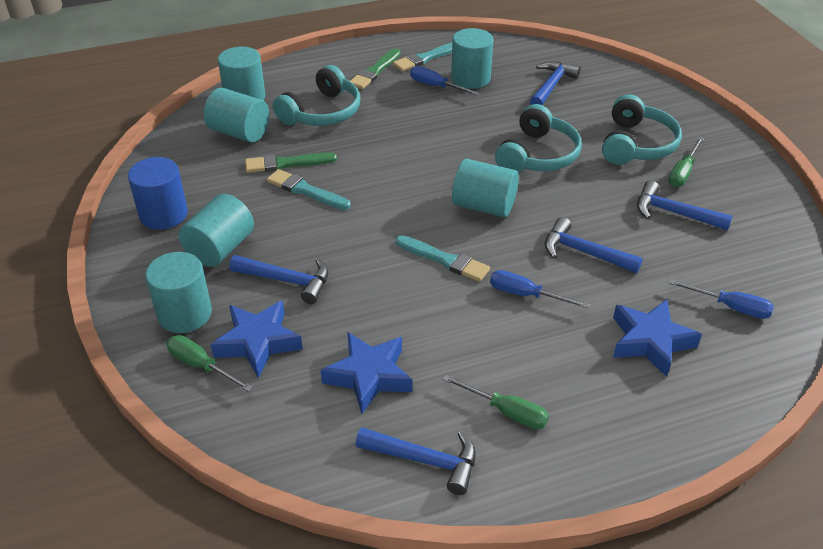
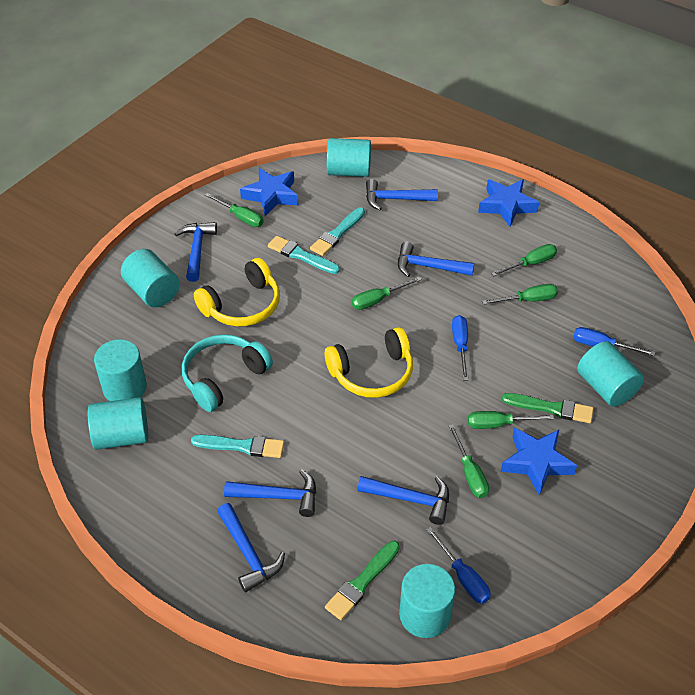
blue cylinder: 1 -> 0
blue hammer: 5 -> 6
green screwdriver: 3 -> 6
turquoise headphones: 3 -> 1
yellow headphones: 0 -> 2

